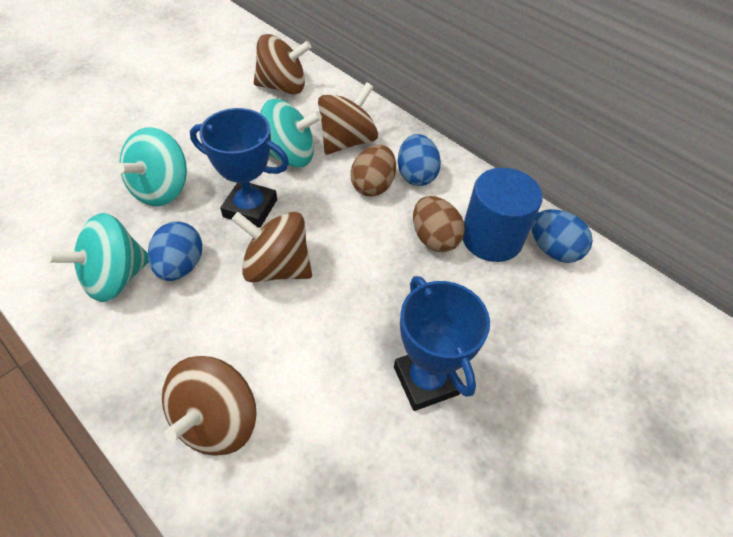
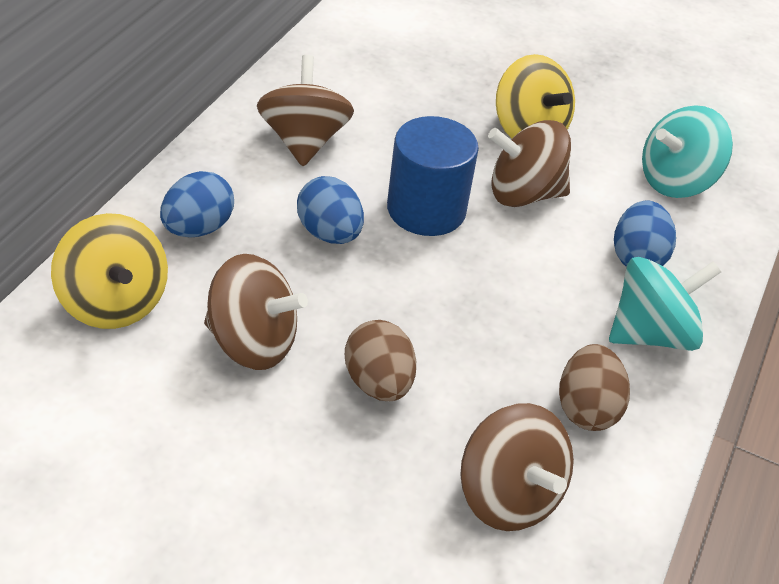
blue trophy: 2 -> 0
turquoise spinning top: 3 -> 2
yellow spinning top: 0 -> 2

